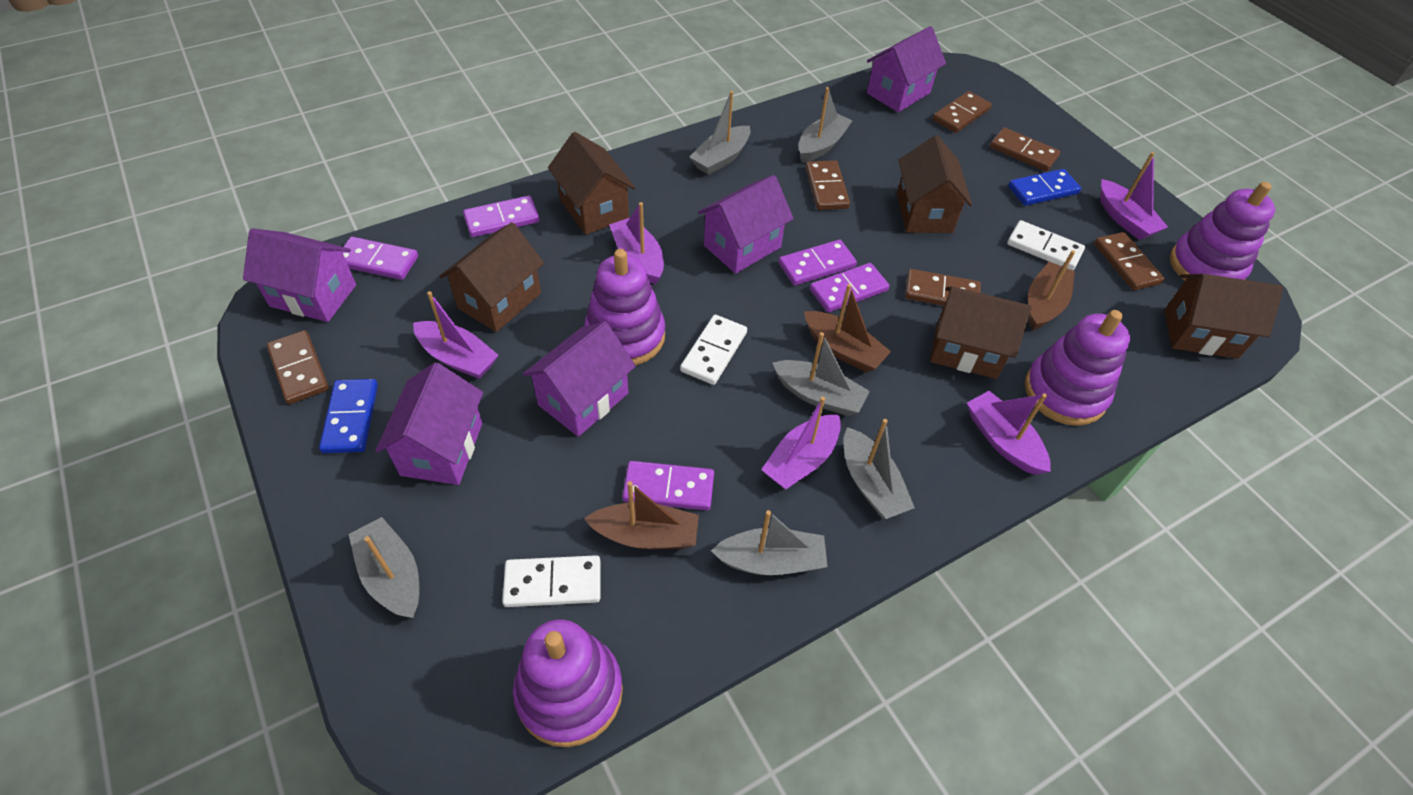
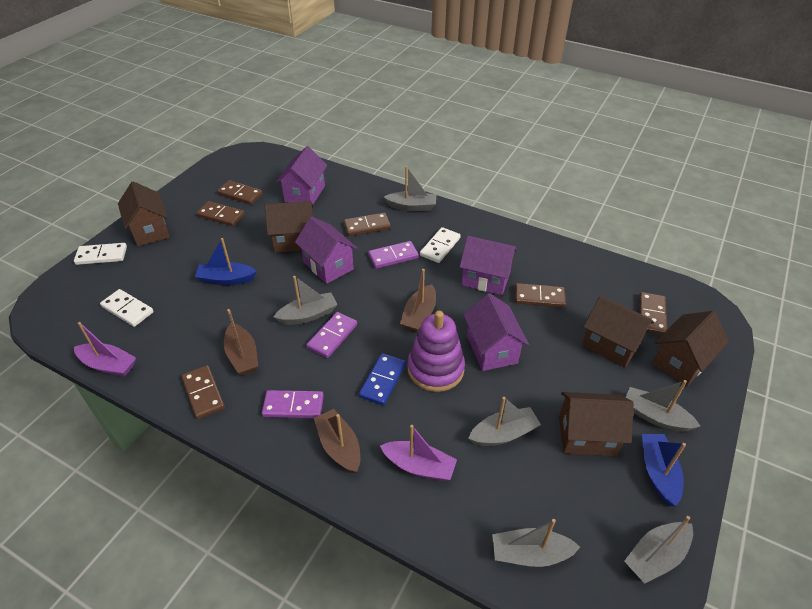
blue boat: 0 -> 2
blue domino: 2 -> 1
purple boat: 5 -> 2
purple domino: 5 -> 3
purple house: 5 -> 4
purple stacking toy: 4 -> 1

